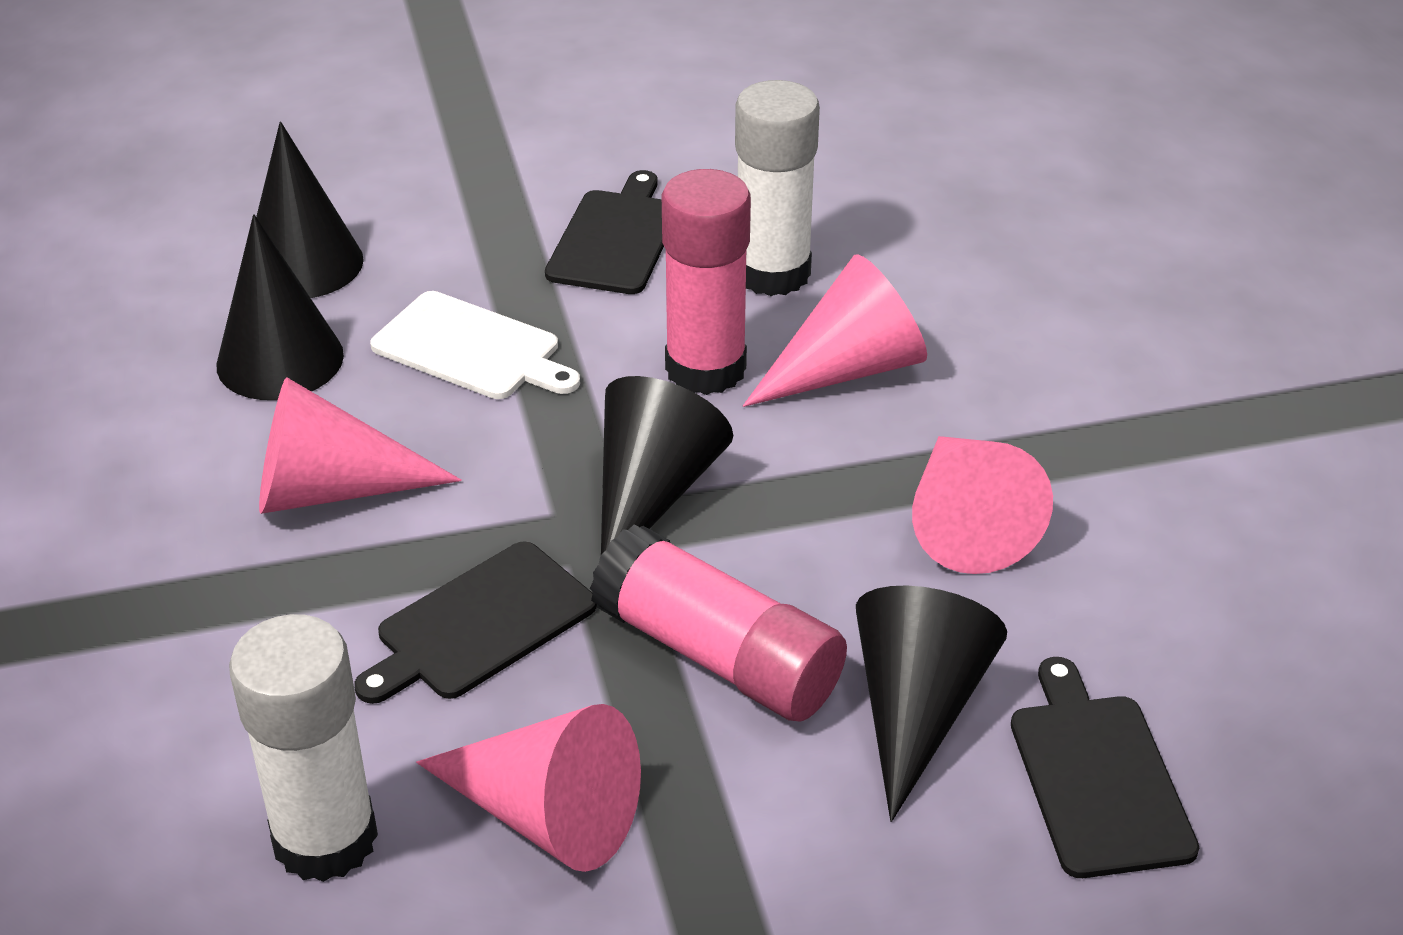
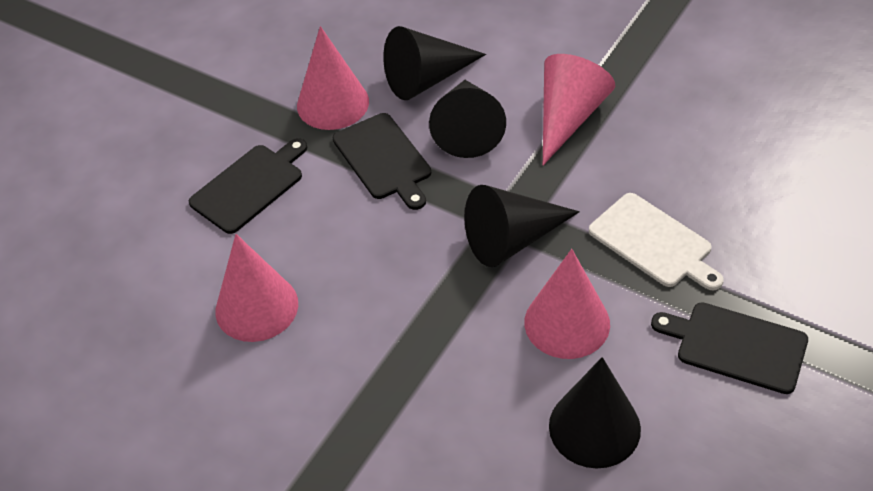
pink glue stick: 2 -> 0
white glue stick: 2 -> 0

